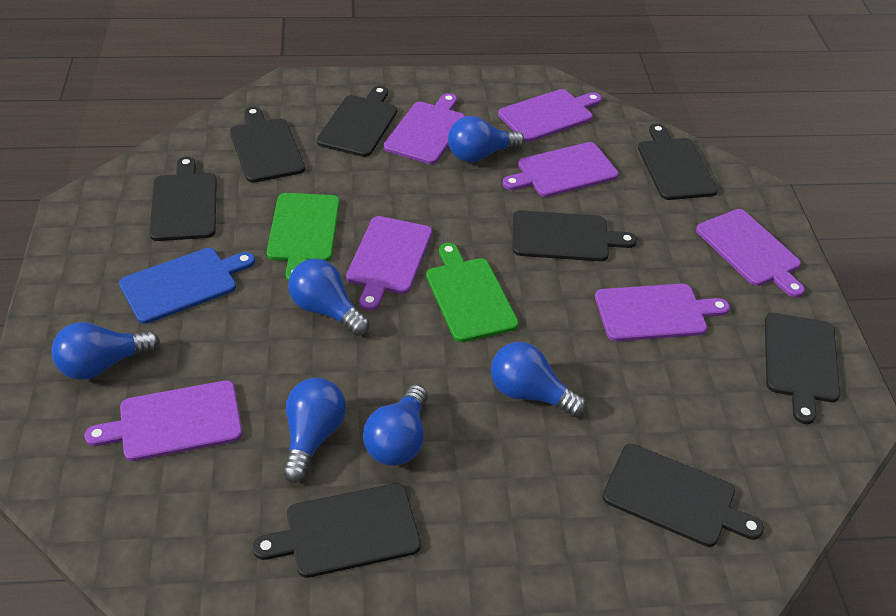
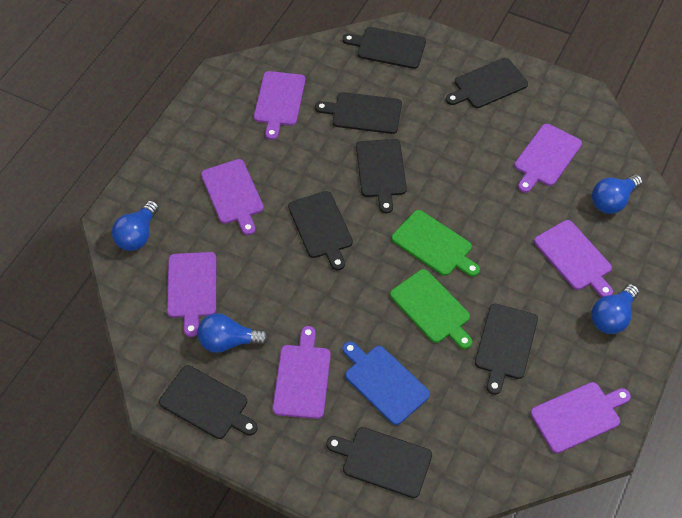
blue light bulb: 6 -> 4

